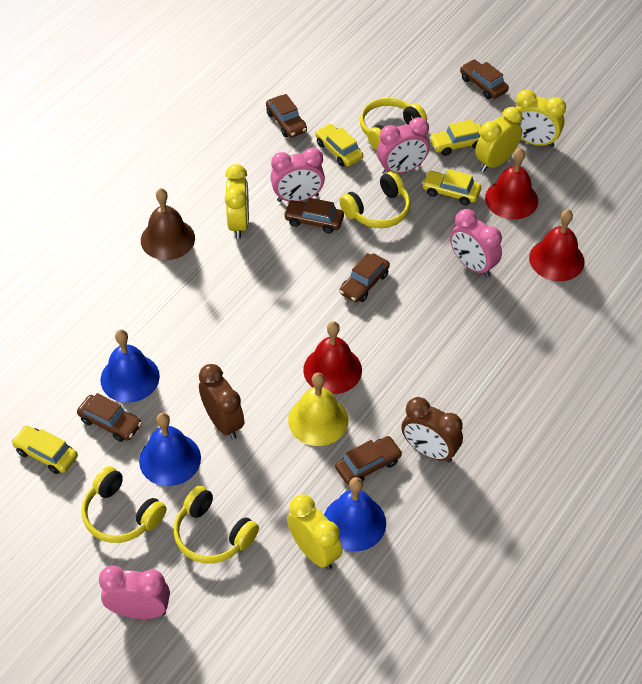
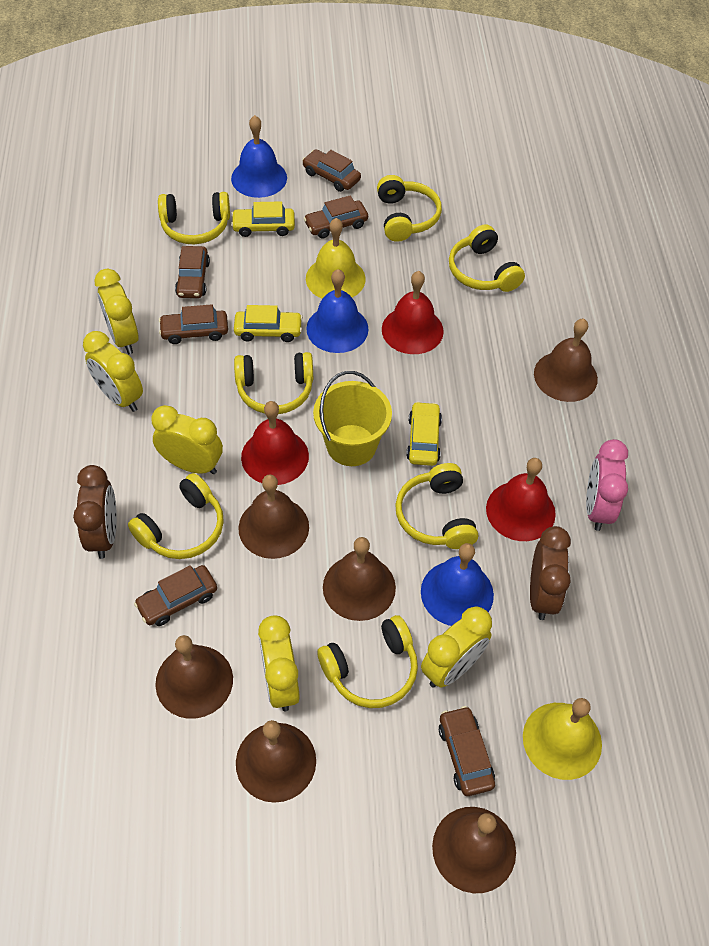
brown bell: 1 -> 6
pink clock: 4 -> 1
yellow bell: 1 -> 2
yellow bucket: 0 -> 1
yellow car: 4 -> 3
yellow clock: 4 -> 5
yellow headphones: 4 -> 7

